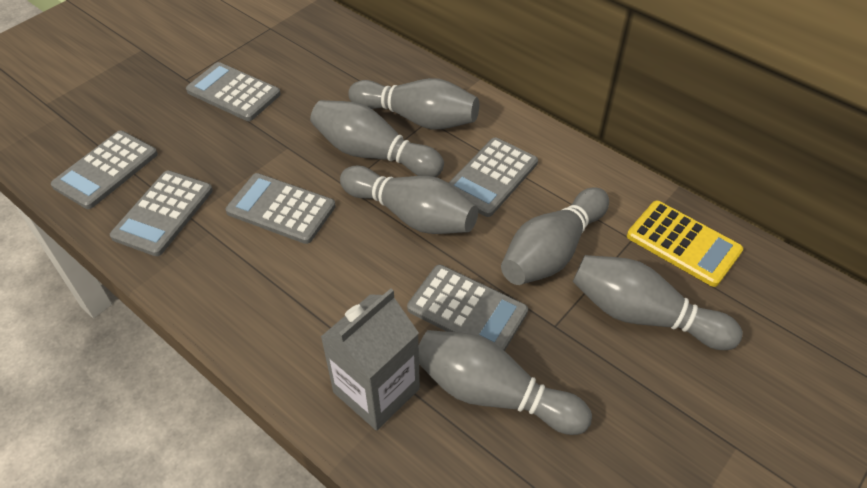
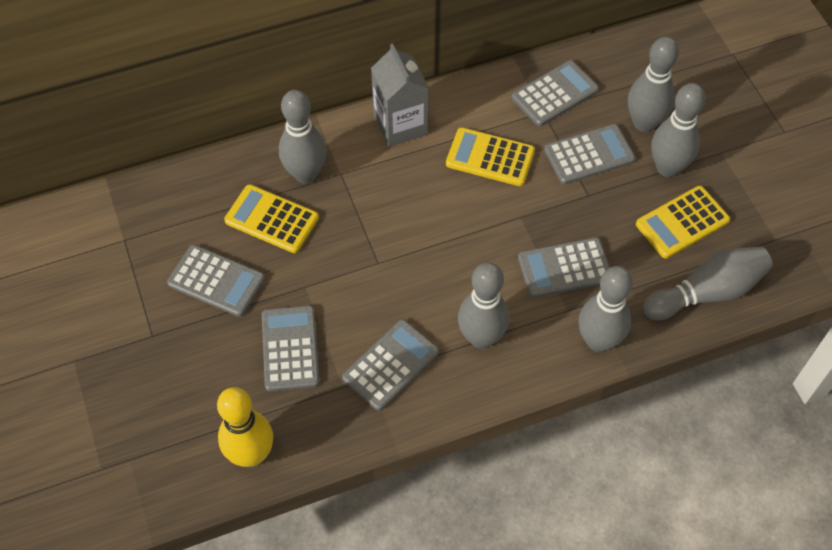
yellow bowling pin: 0 -> 1
yellow calculator: 1 -> 3

